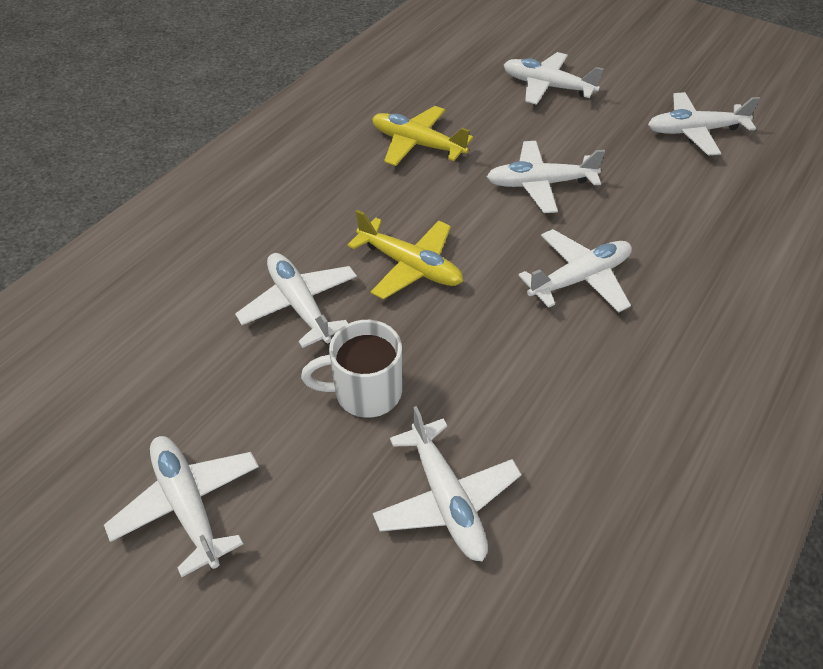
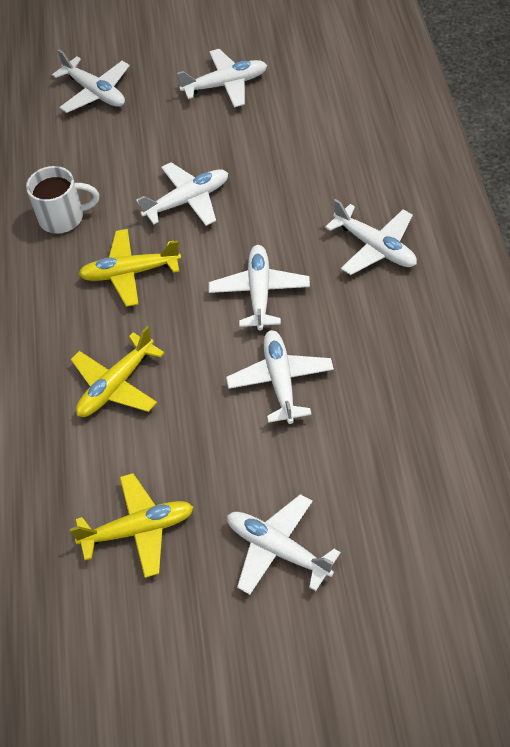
yellow plane: 2 -> 3

